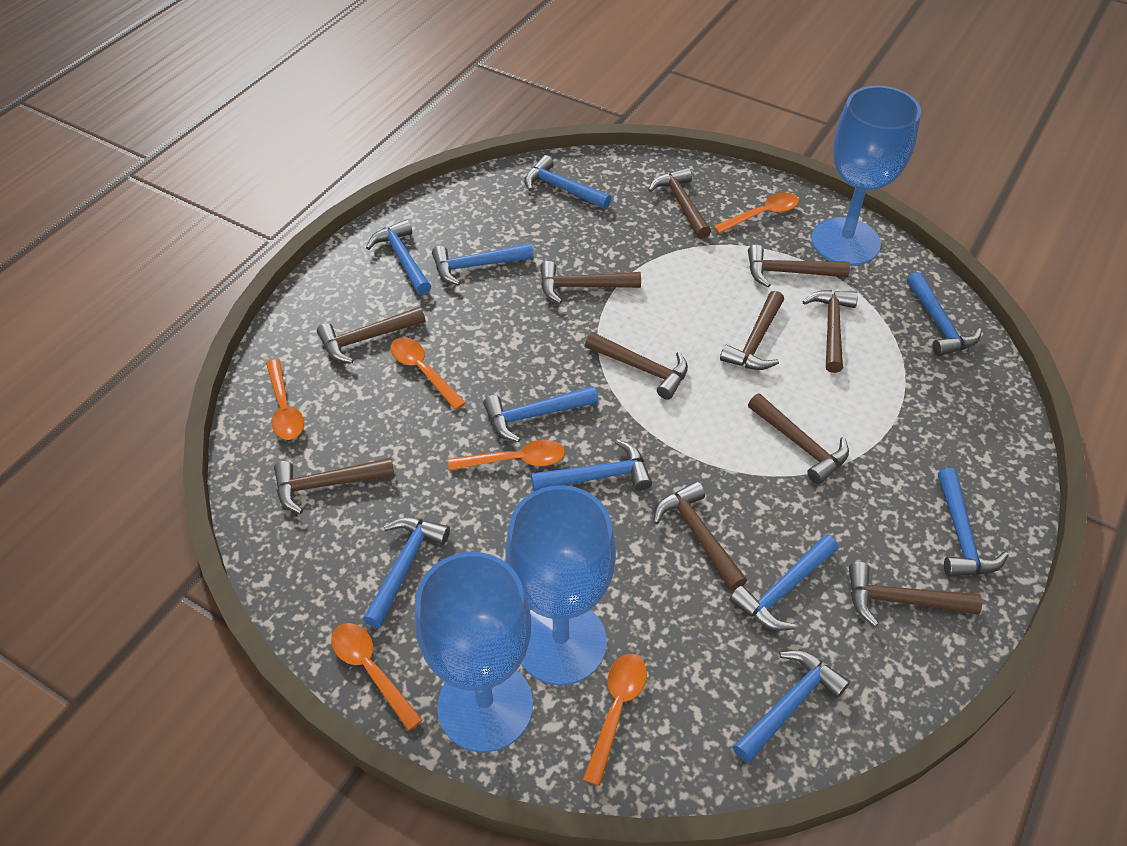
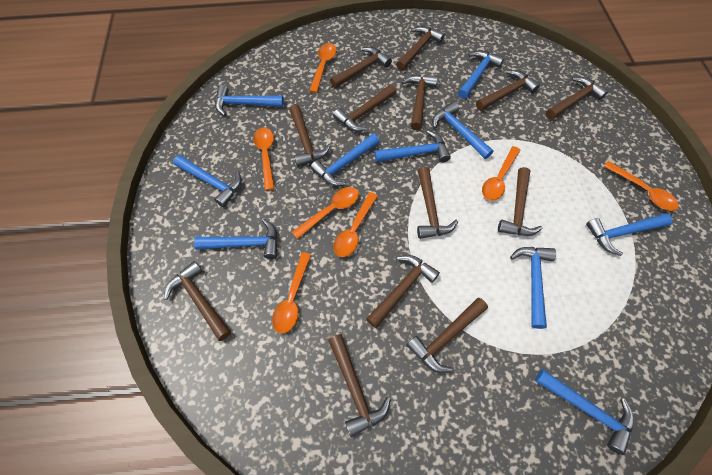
blue goblet: 3 -> 0
brown hammer: 11 -> 13
orange spoon: 6 -> 7

